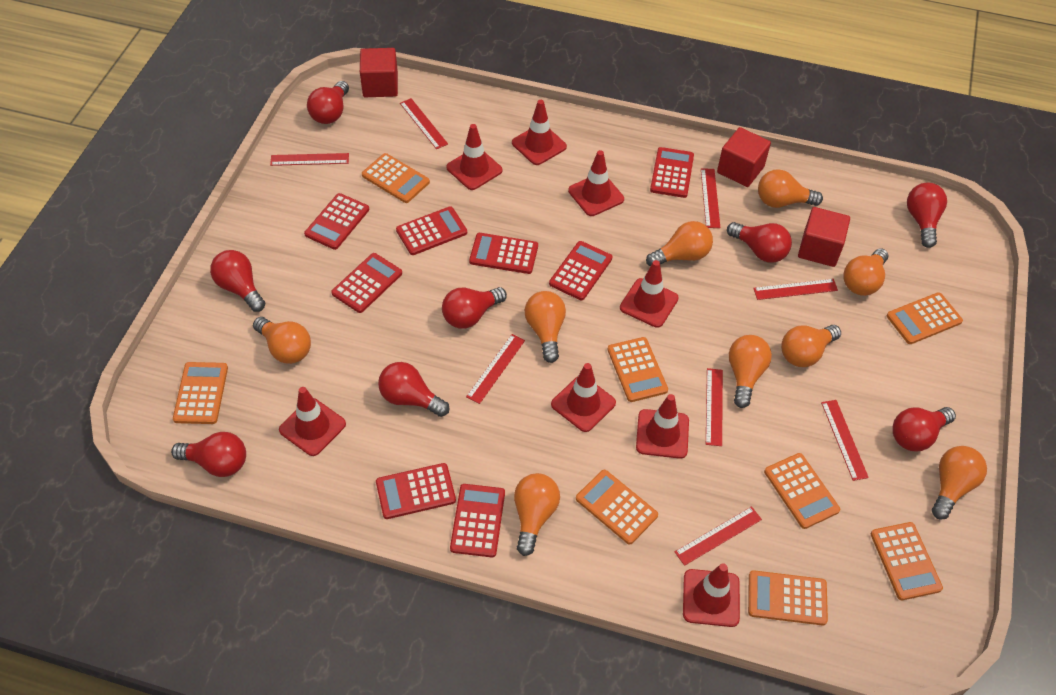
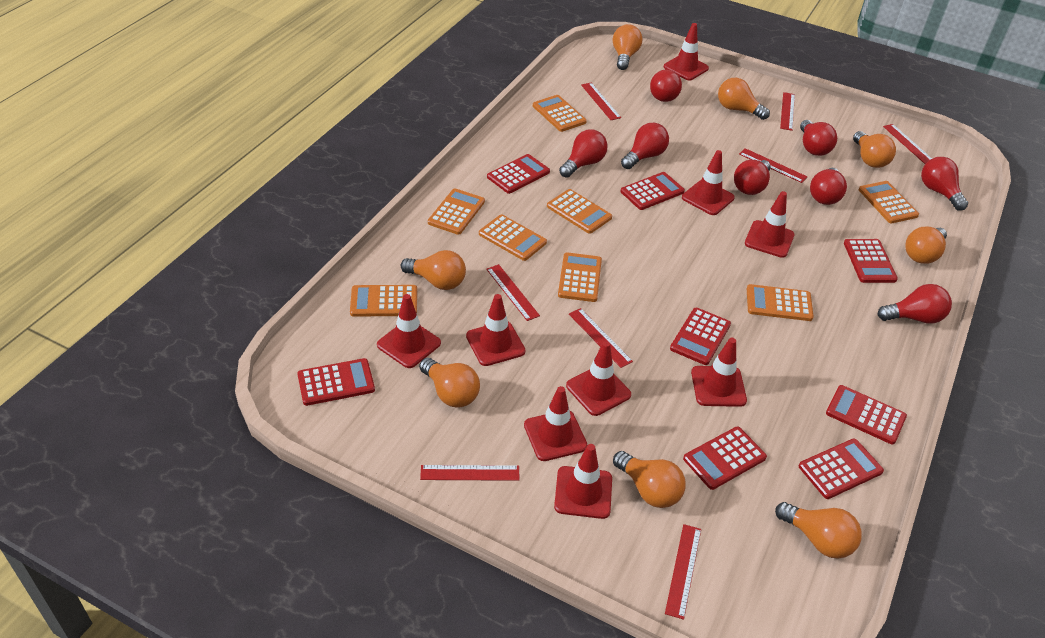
orange light bulb: 9 -> 8
red cube: 3 -> 0
red traffic cone: 8 -> 9

